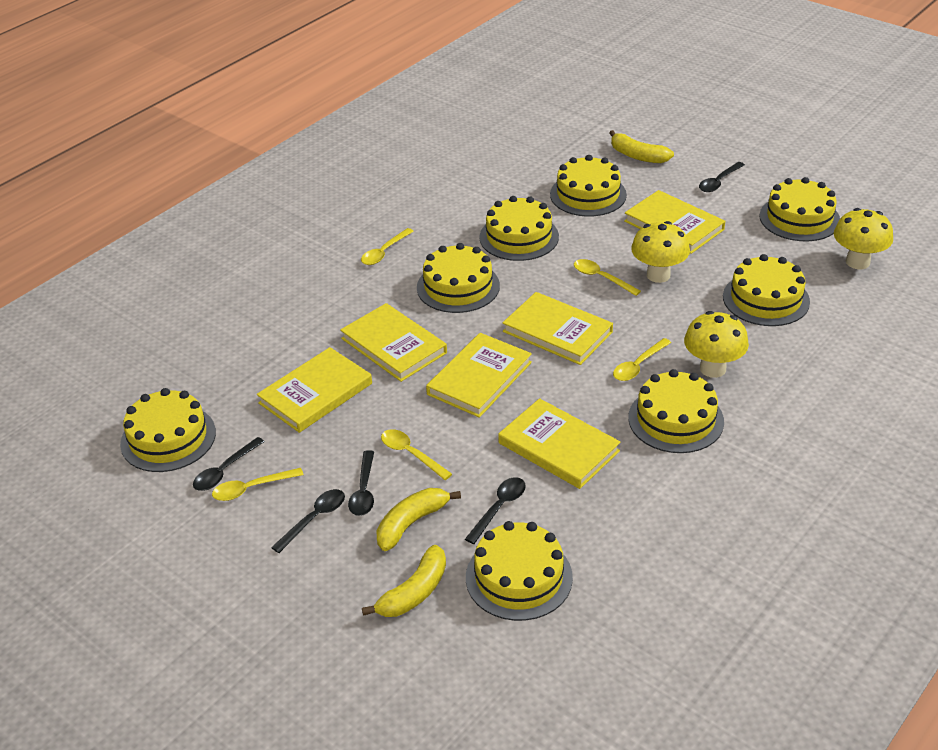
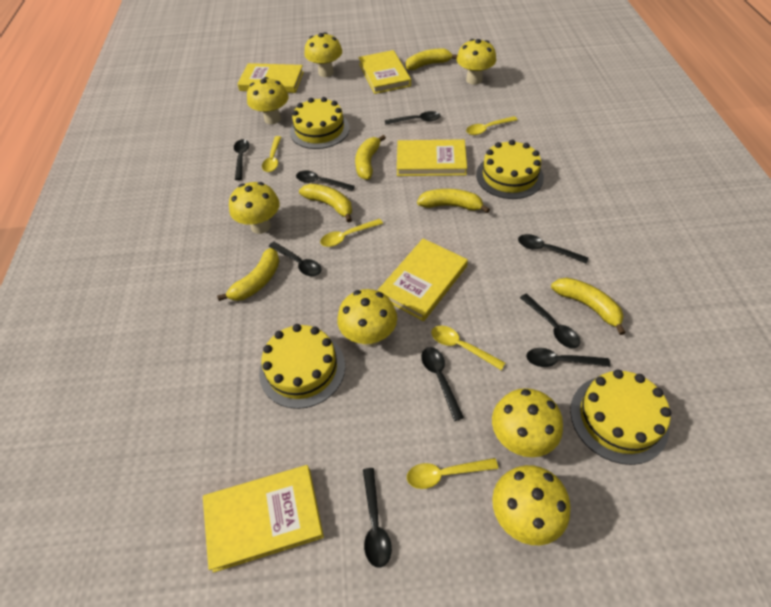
black spoon: 5 -> 9
yellow banana: 3 -> 6
yellow book: 6 -> 5
yellow cake: 8 -> 4
yellow mushroom: 3 -> 7

